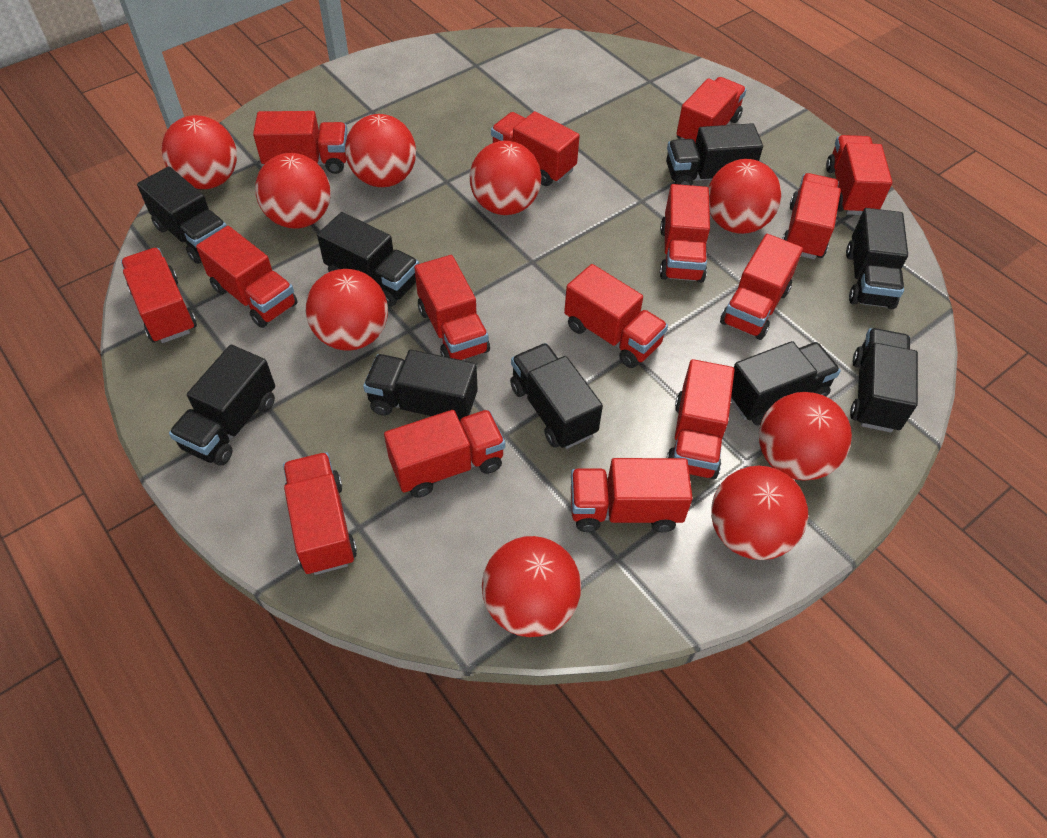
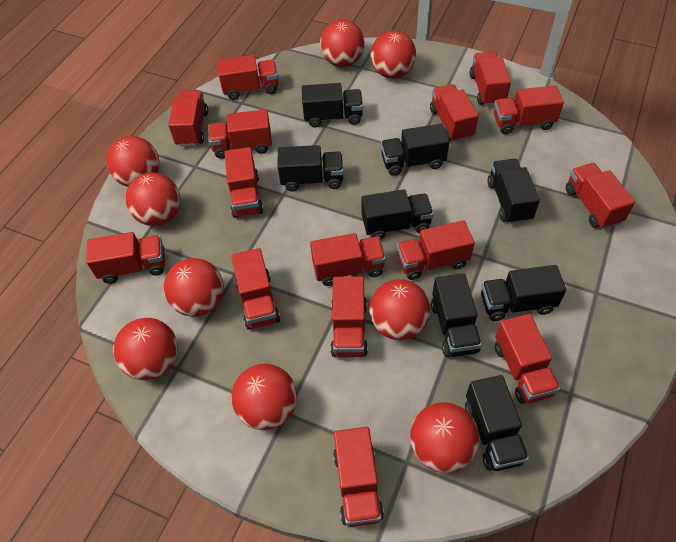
black truck: 9 -> 8

